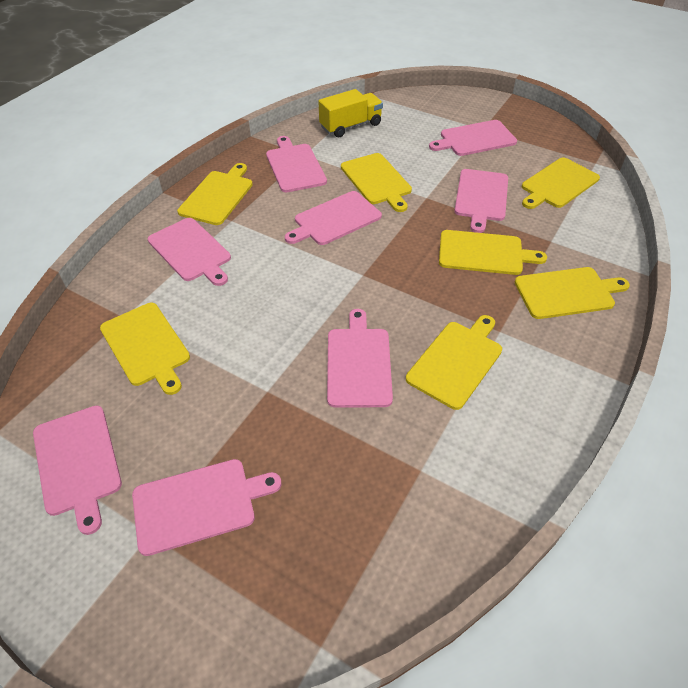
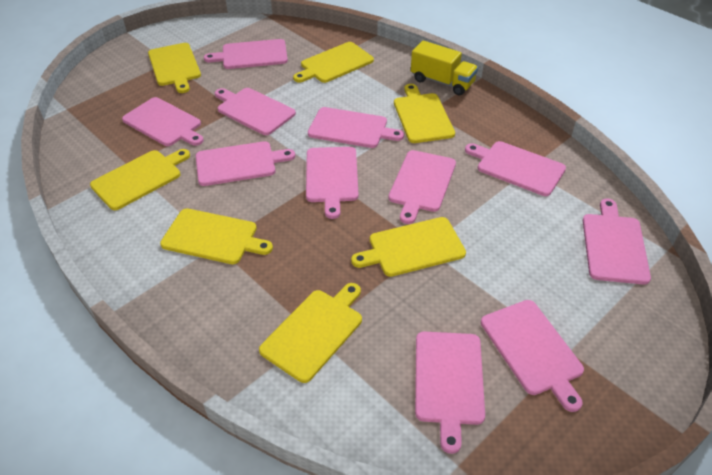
pink cutting board: 8 -> 11

